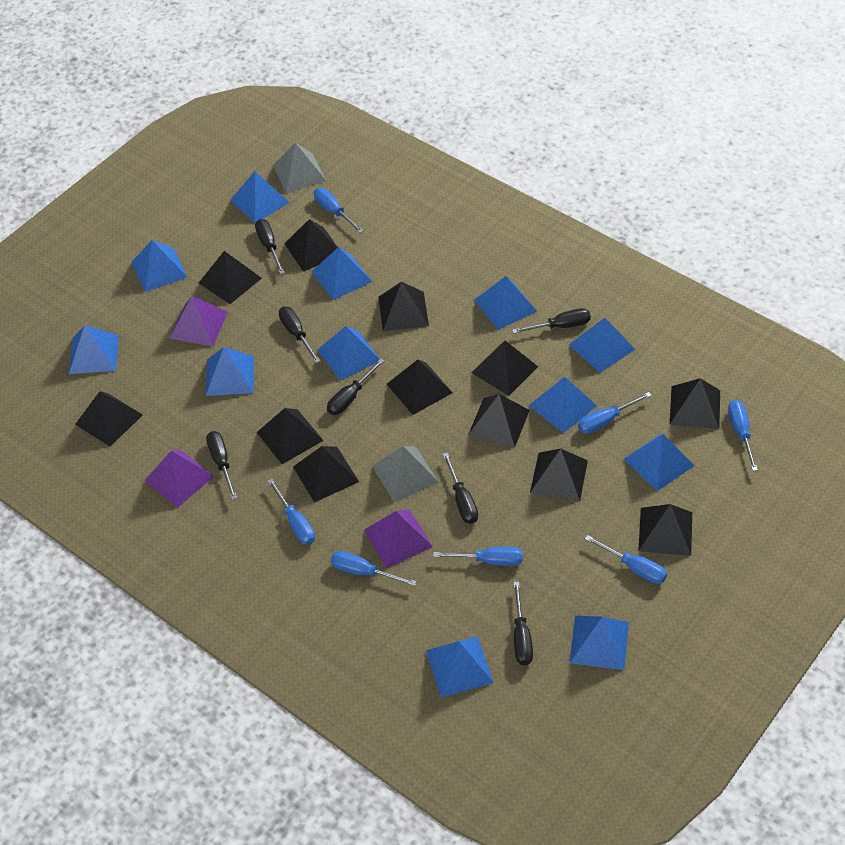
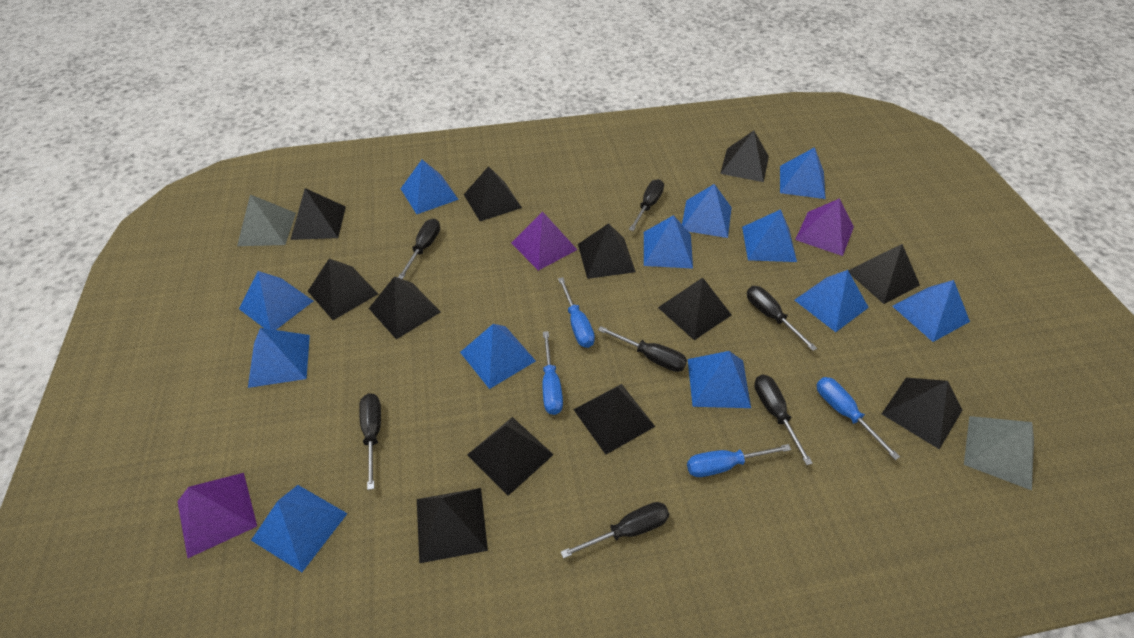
blue screwdriver: 7 -> 4

